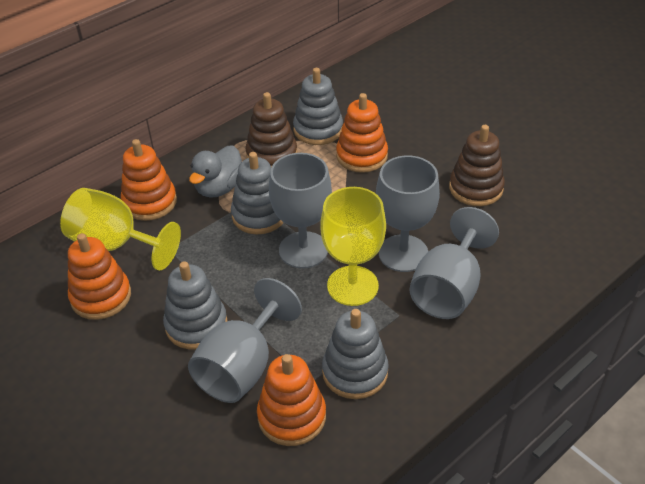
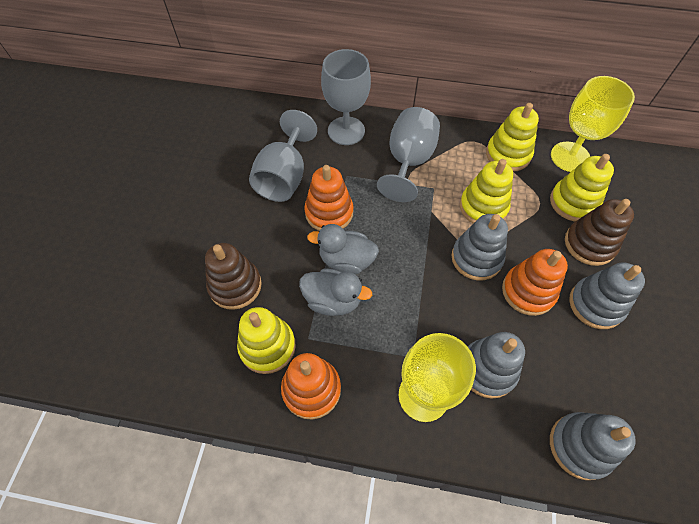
grey duck: 1 -> 2
grey goblet: 4 -> 3
orange stacking toy: 4 -> 3
yellow stacking toy: 0 -> 4

